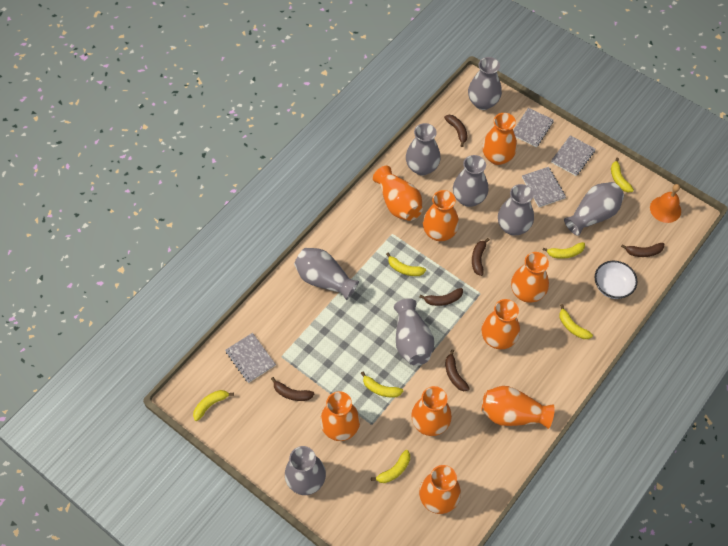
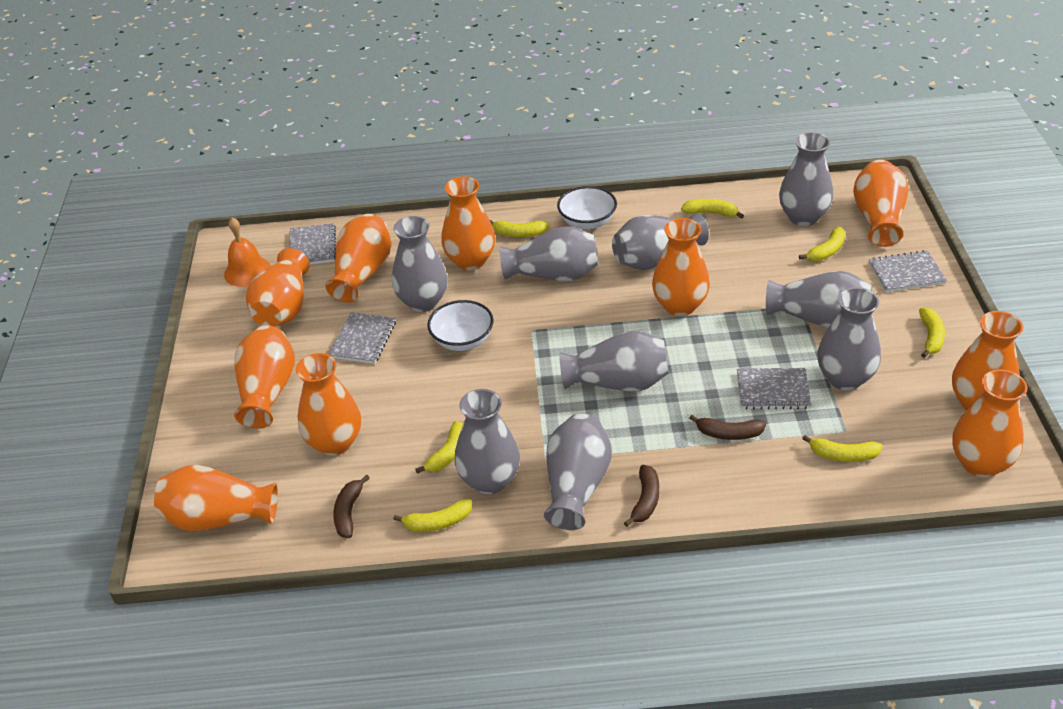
brown banana: 6 -> 3
grey vase: 8 -> 9
orange vase: 9 -> 10
white bowl: 1 -> 2

